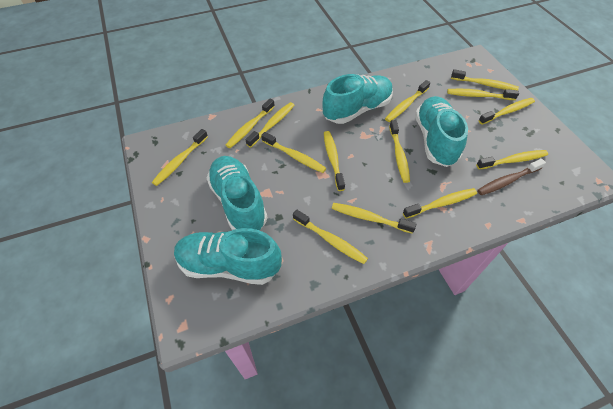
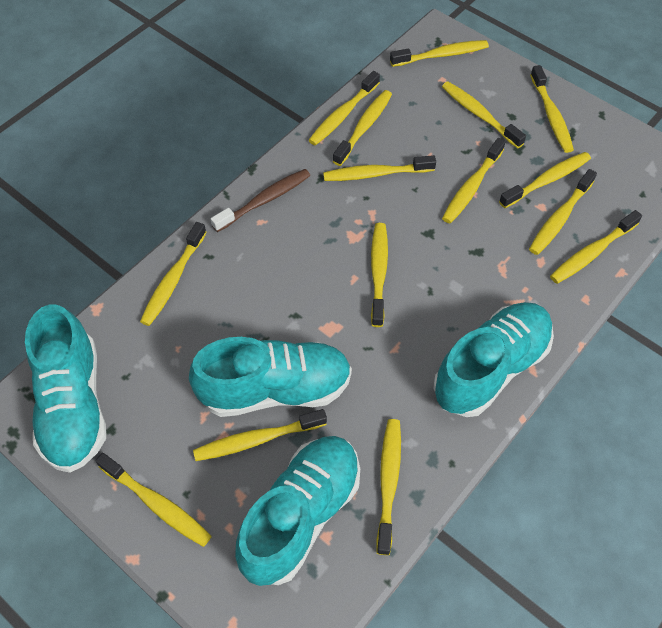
yellow toothbrush: 14 -> 15

